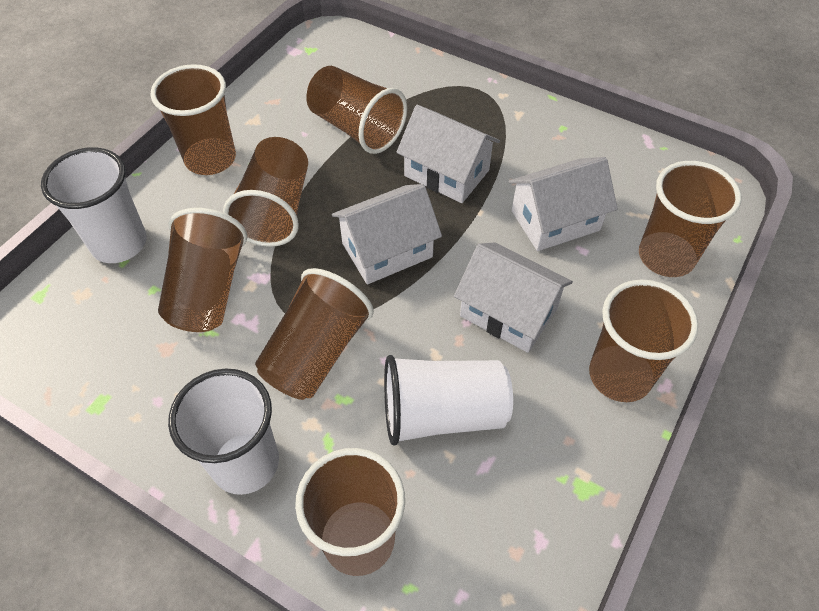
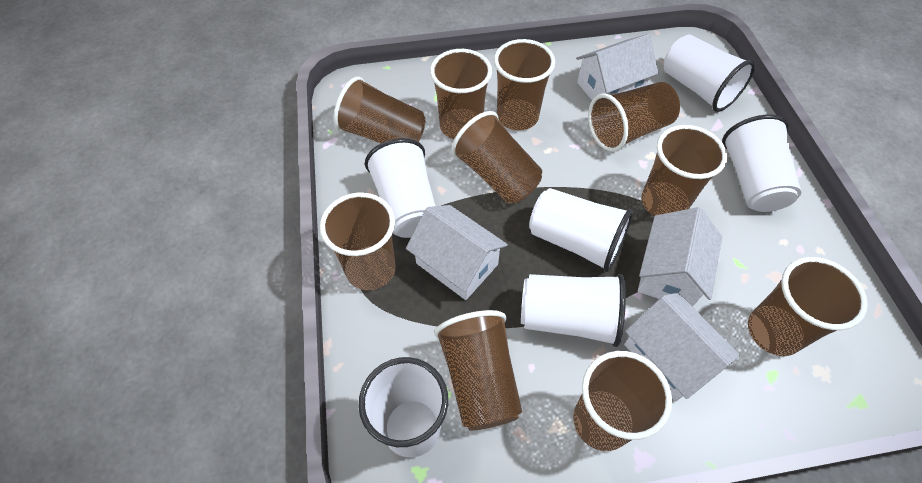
brown cup: 8 -> 10
white cup: 3 -> 6

